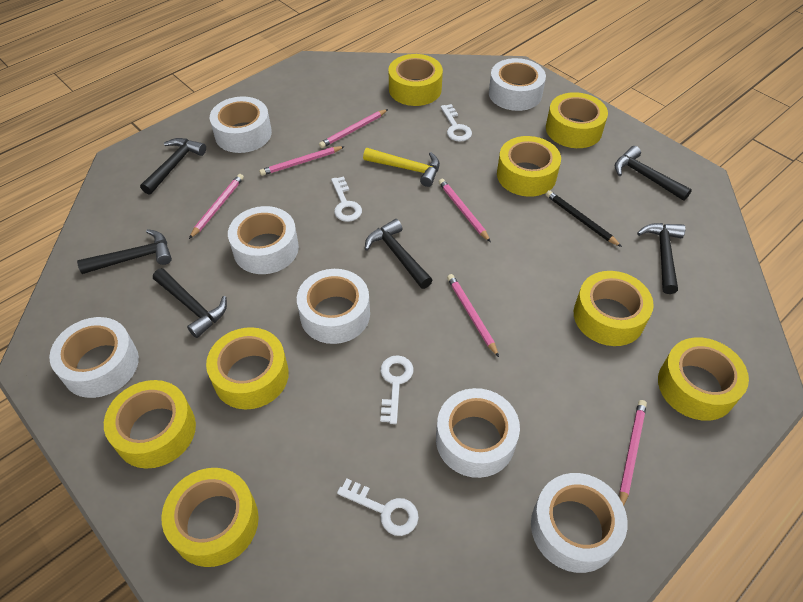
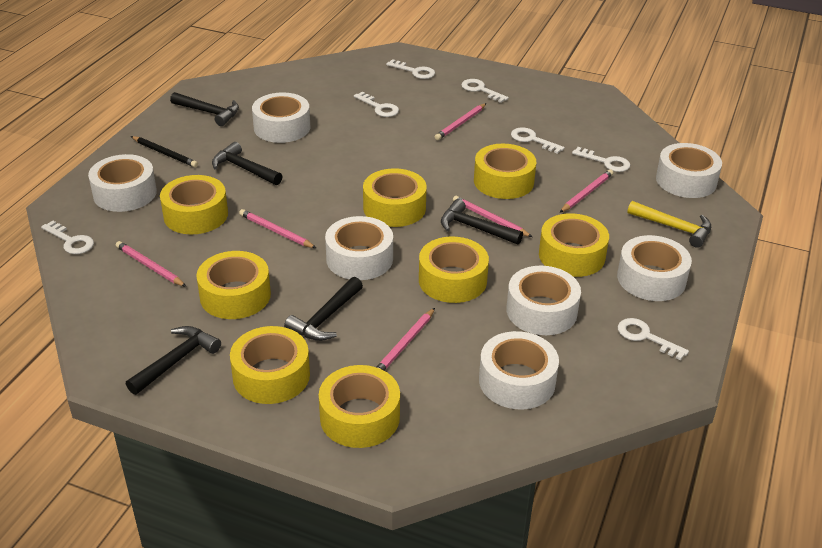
black hammer: 6 -> 5
white key: 4 -> 7

